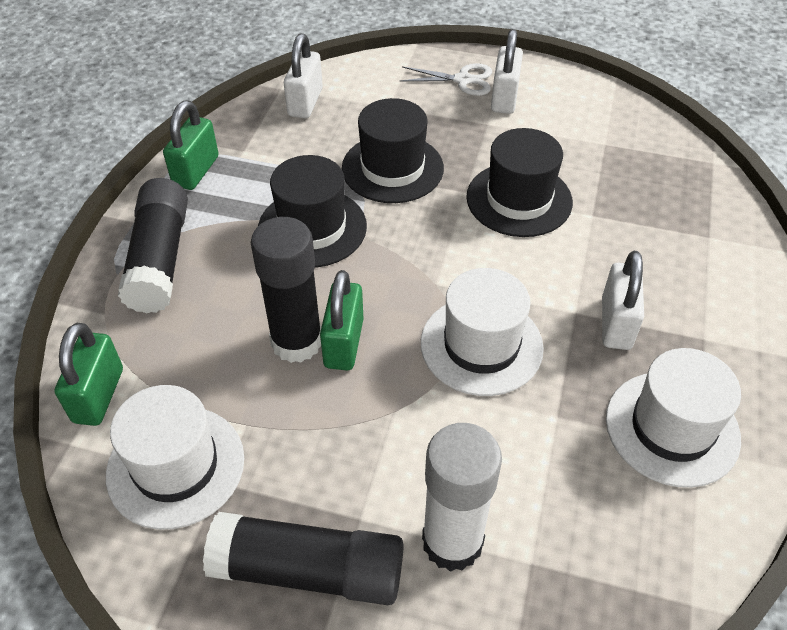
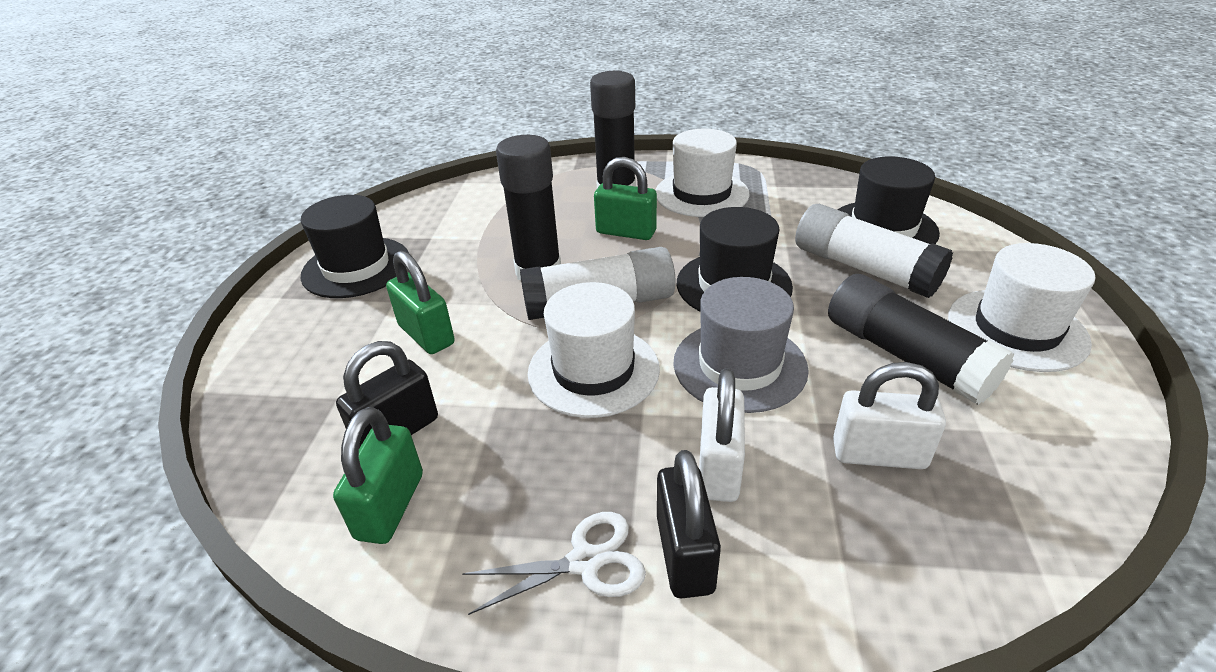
black padlock: 0 -> 2
grey hat: 0 -> 1
white glue stick: 1 -> 2
white padlock: 3 -> 2

